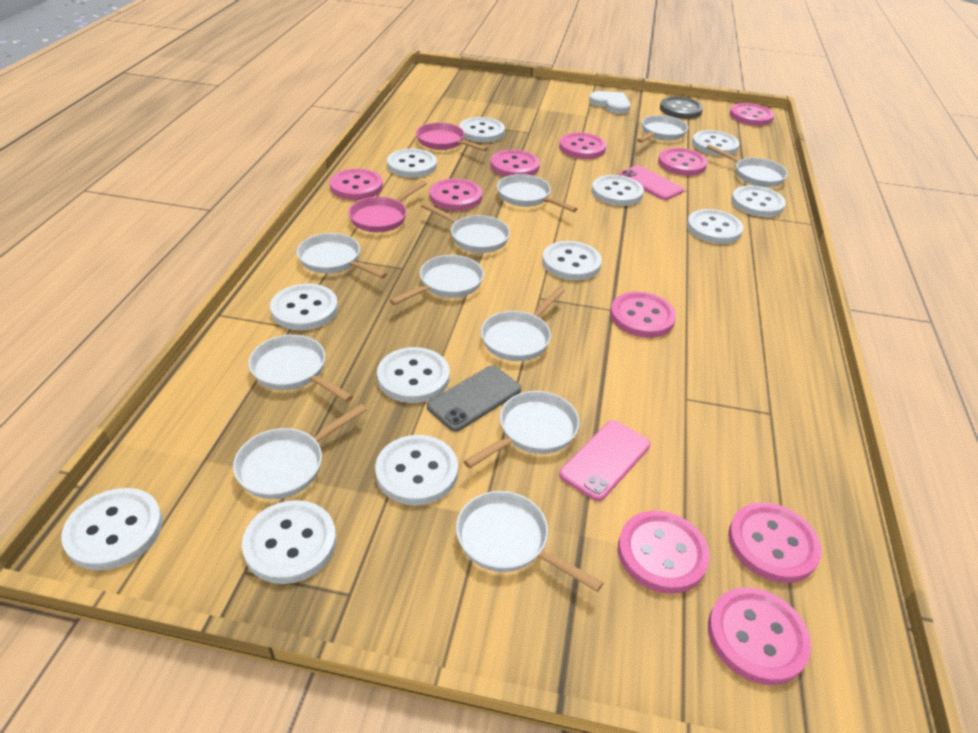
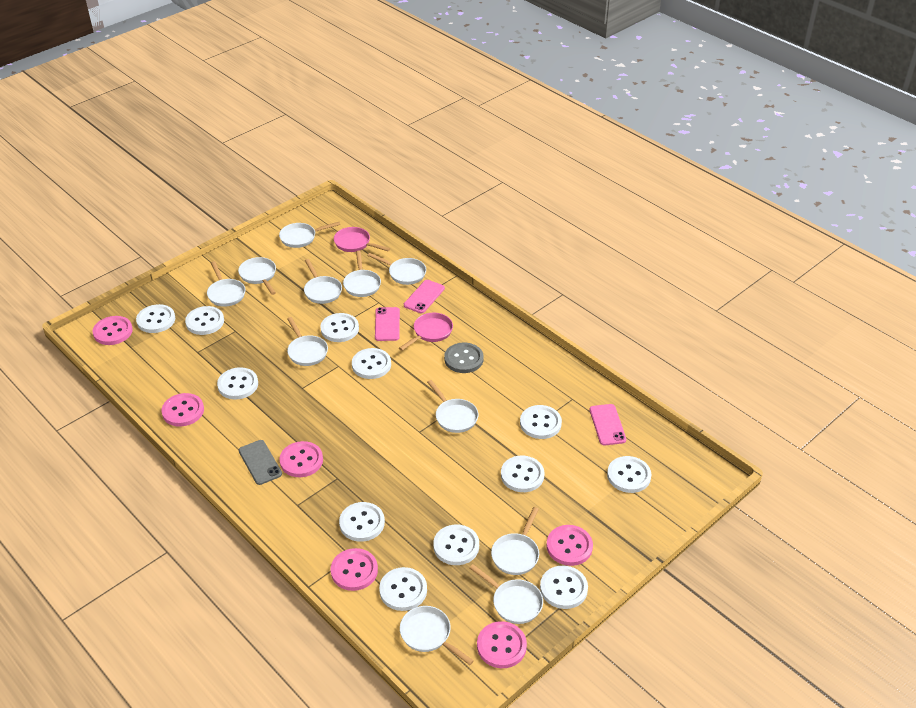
pink button: 10 -> 6
pink phone: 2 -> 3
white heart: 1 -> 0

